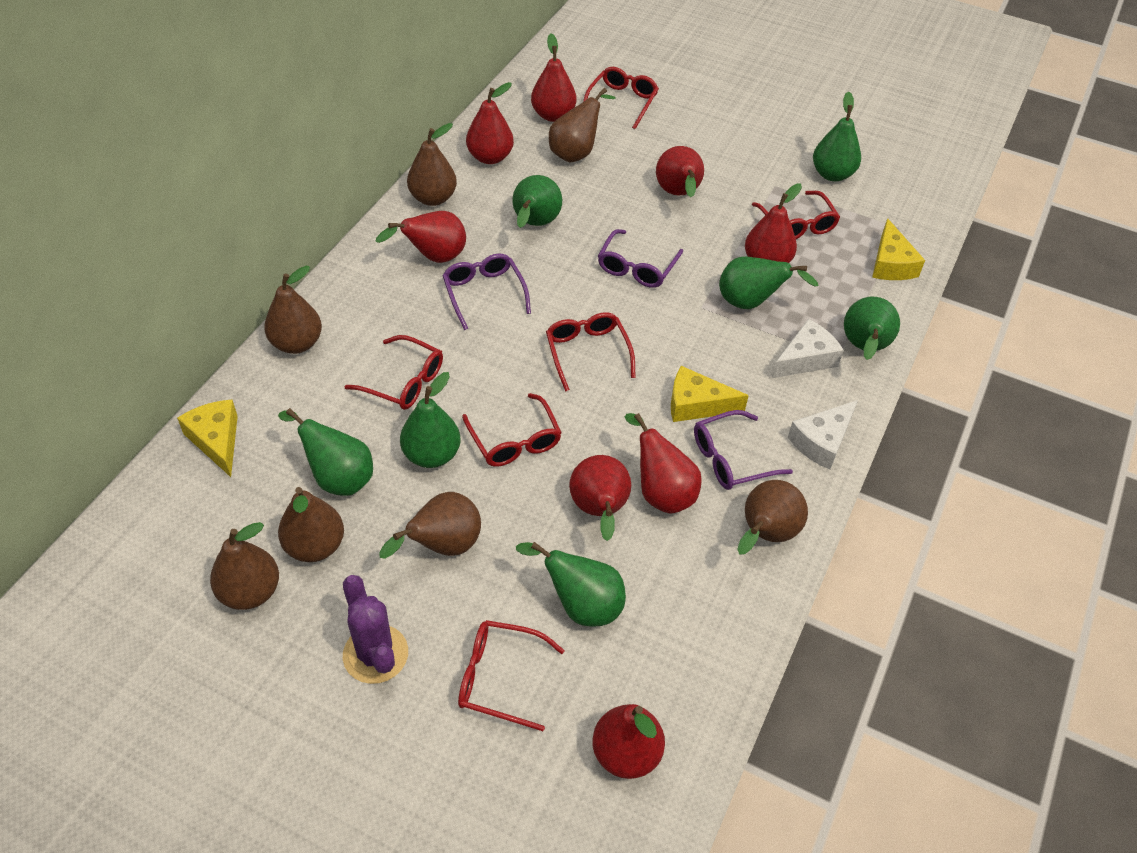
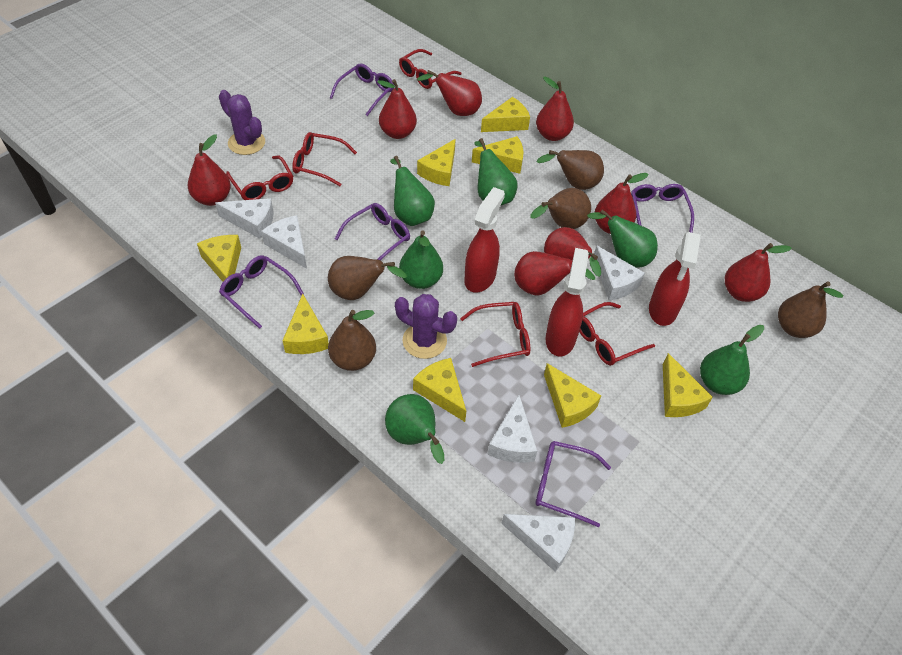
brown pear: 7 -> 5
green pear: 7 -> 6
purple cactus: 1 -> 2
purple glasses: 3 -> 5
red glasses: 6 -> 5
red spray bottle: 0 -> 3
white cheese: 2 -> 5
yellow cheese: 3 -> 8

